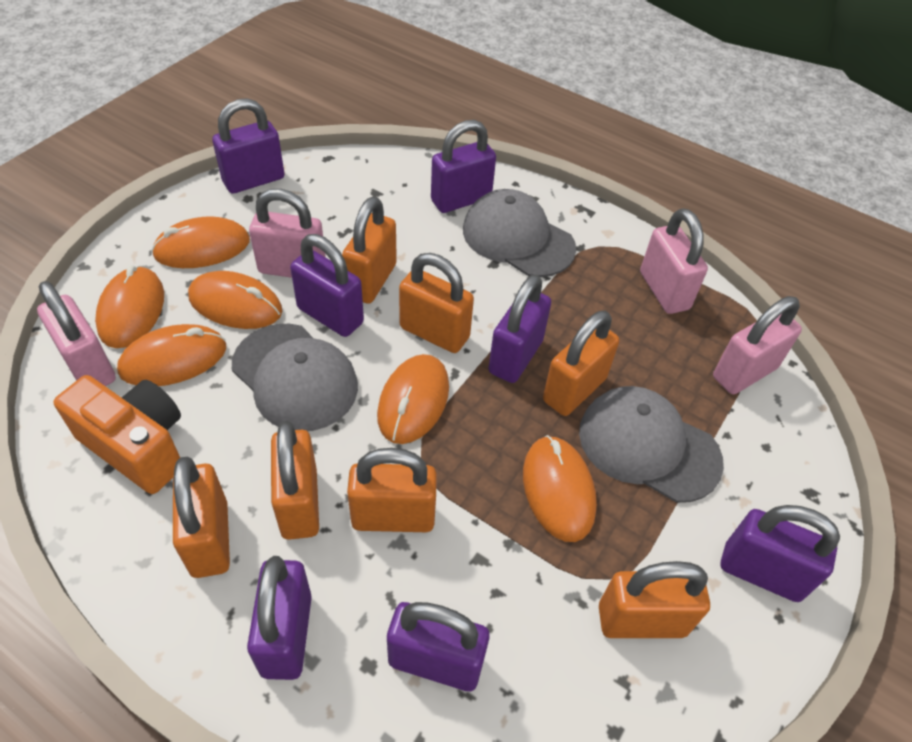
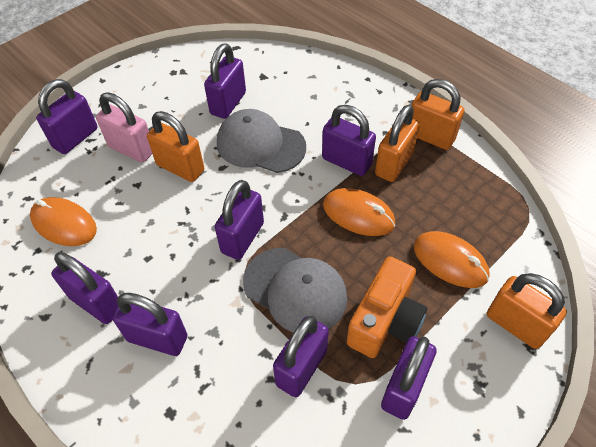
grey cap: 3 -> 2
orange mouse: 6 -> 3
orange padlock: 7 -> 4
pink padlock: 4 -> 1
purple padlock: 7 -> 8

